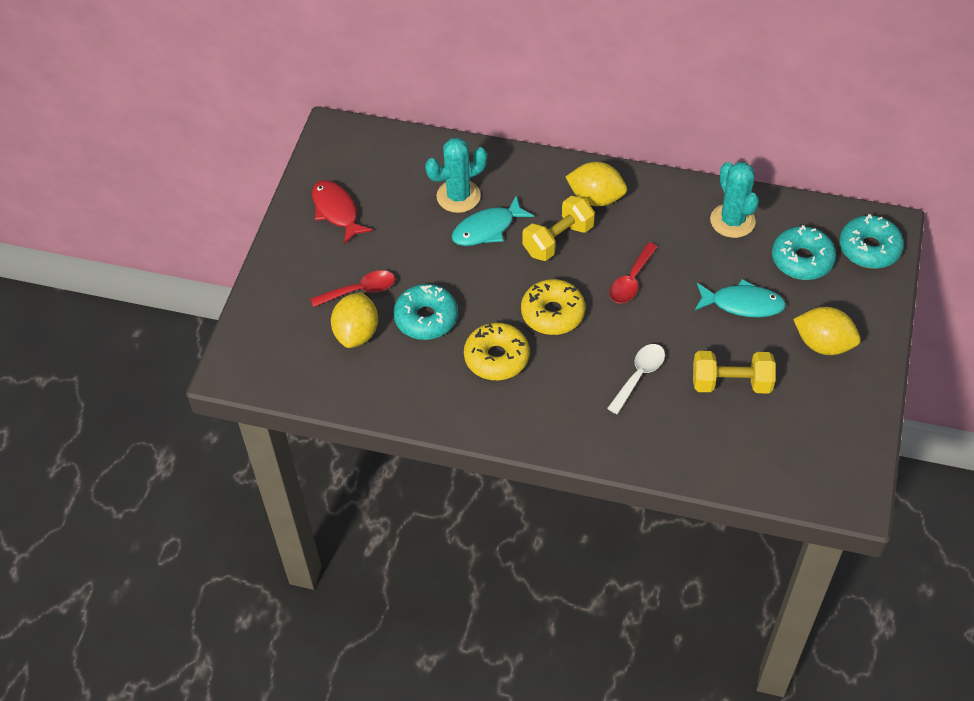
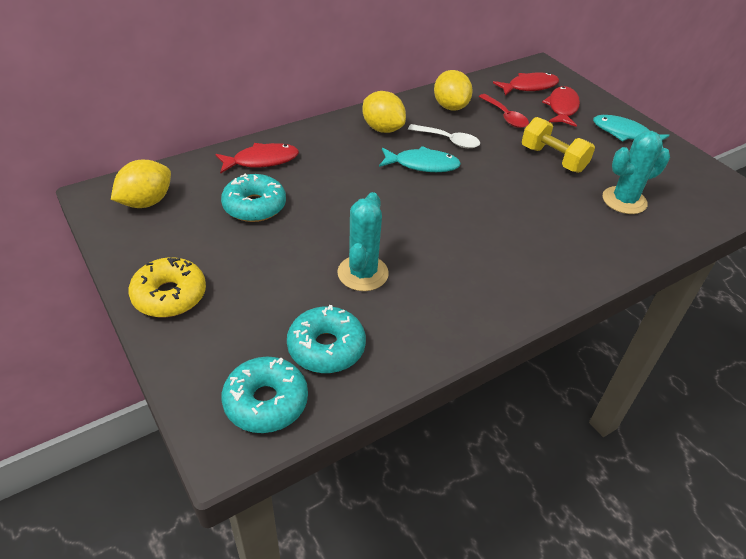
red fish: 1 -> 3
red spoon: 2 -> 1
yellow donut: 2 -> 1
yellow dumbbell: 2 -> 1

